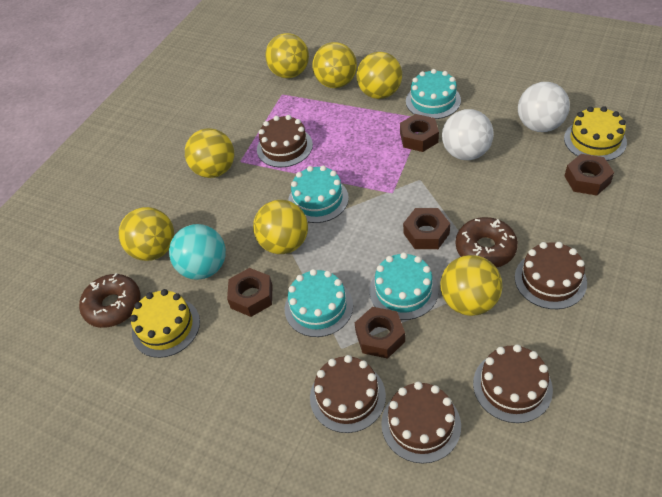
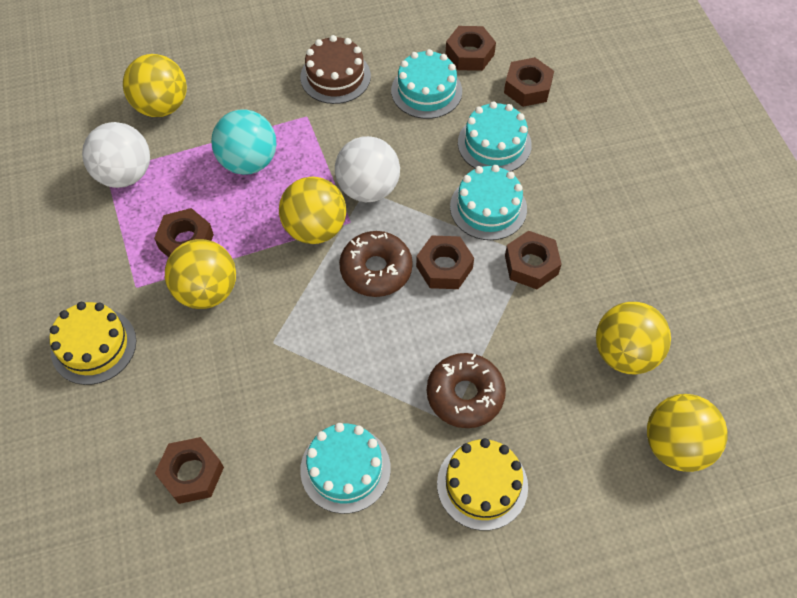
brown cake: 5 -> 1
brown nut: 5 -> 6
yellow ball: 7 -> 5

